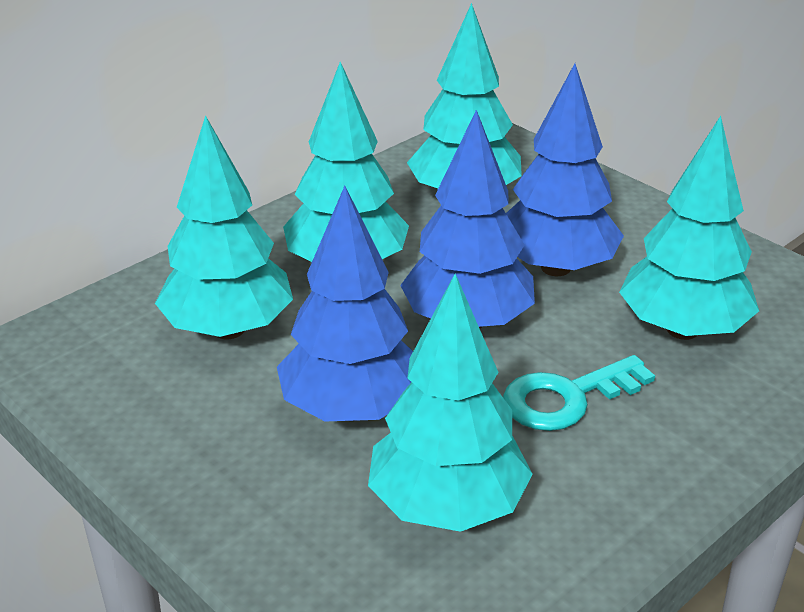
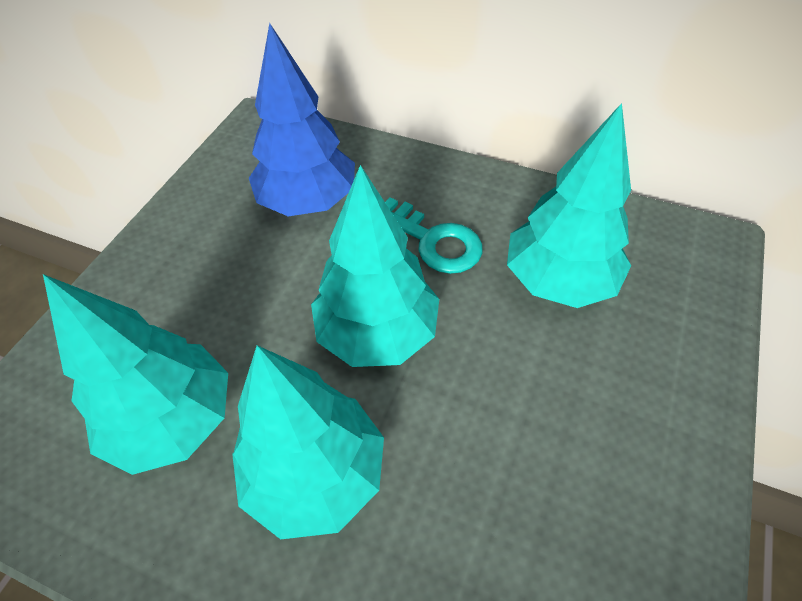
blue tree: 3 -> 1
turquoise tree: 5 -> 4

